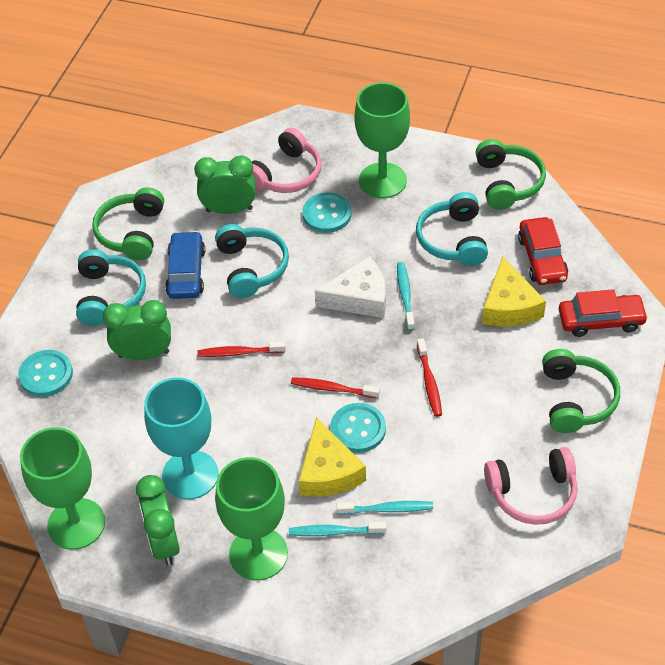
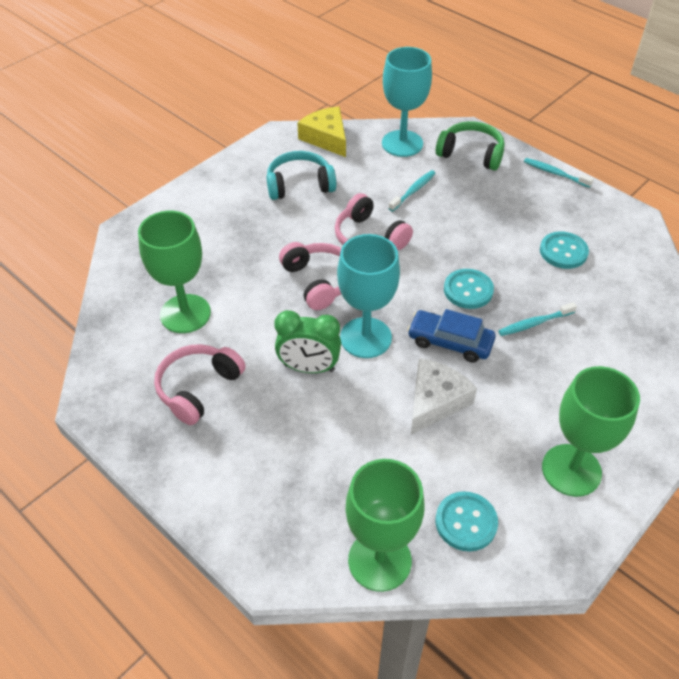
green clock: 3 -> 1
green headphones: 3 -> 1
pink headphones: 2 -> 3
red car: 2 -> 0
red toothbrush: 3 -> 0
turquoise goblet: 1 -> 2
turquoise headphones: 3 -> 1
yellow cheese: 2 -> 1

